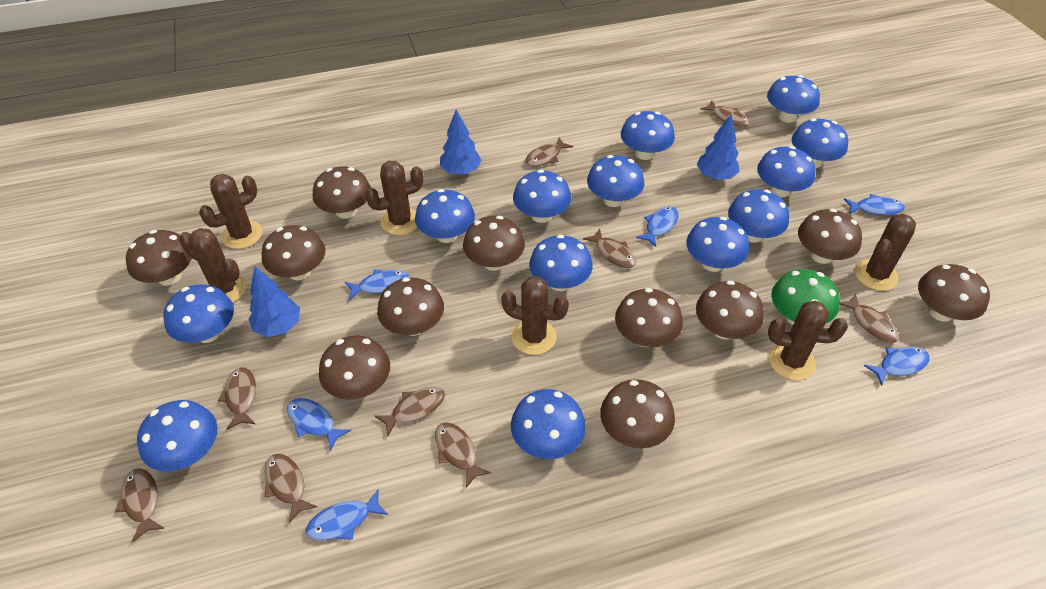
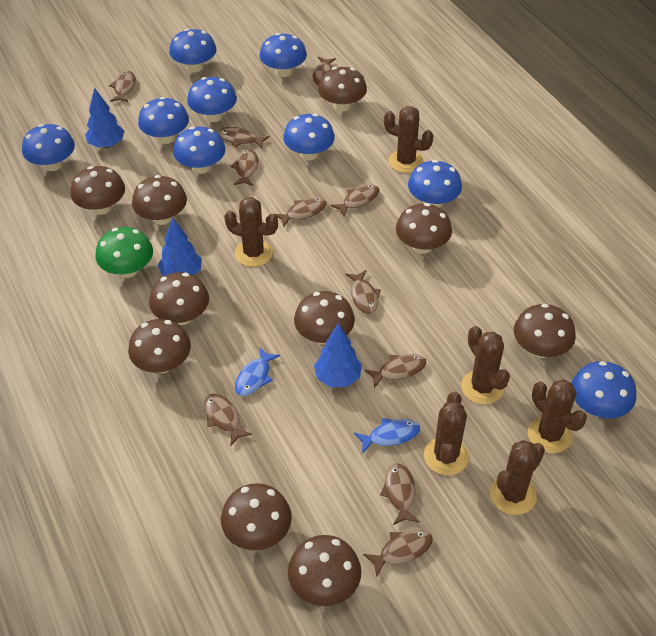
blue fish: 6 -> 2
blue mushroom: 13 -> 9
brown fish: 9 -> 11
brown mushroom: 11 -> 10

